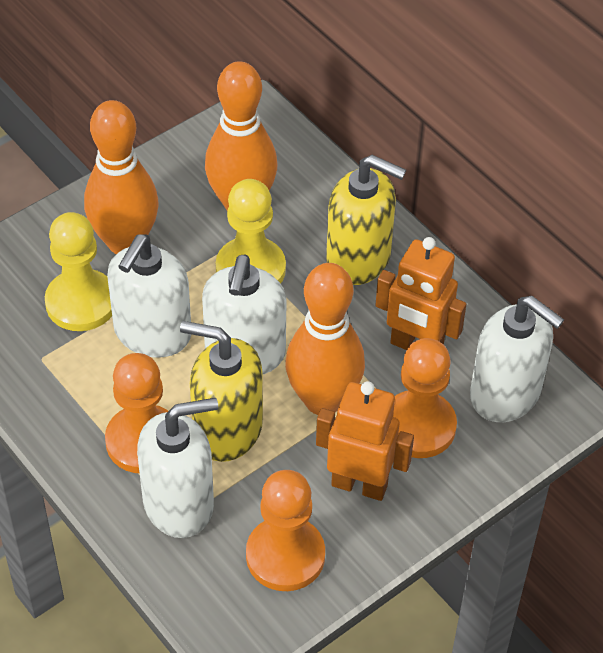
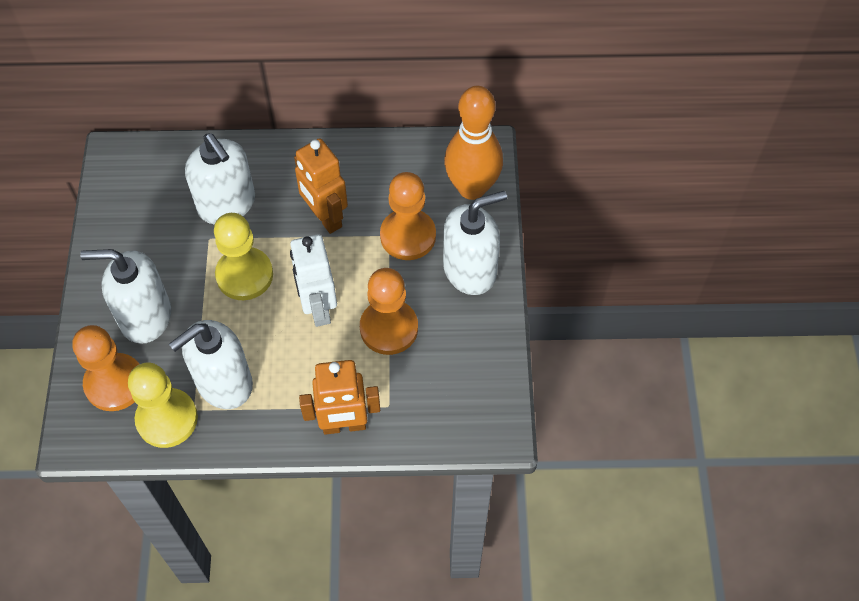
orange bowling pin: 3 -> 1
white robot: 0 -> 1
yellow soap dispenser: 2 -> 0

